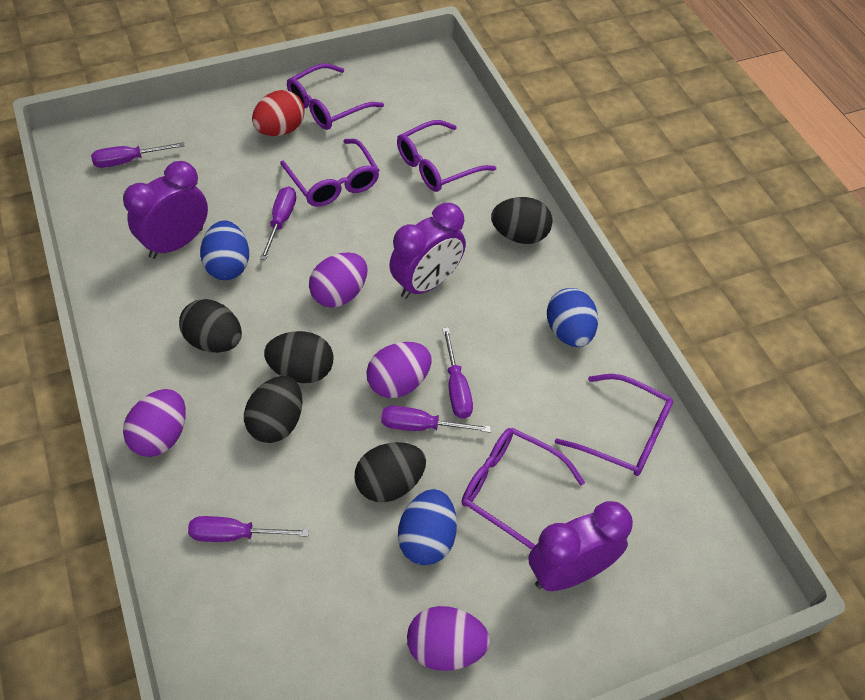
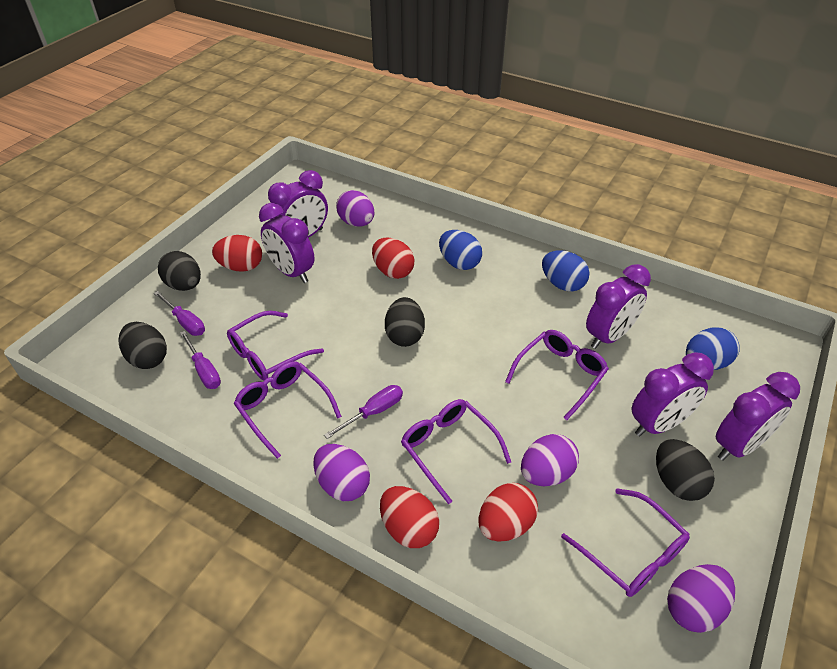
black egg: 5 -> 4
purple clock: 3 -> 5
purple screwdriver: 5 -> 3
red egg: 1 -> 4

